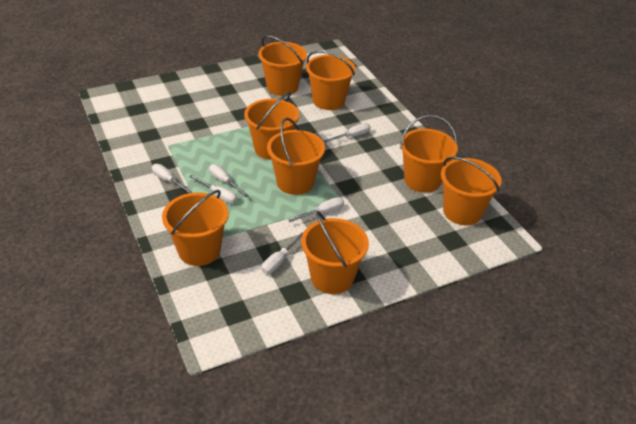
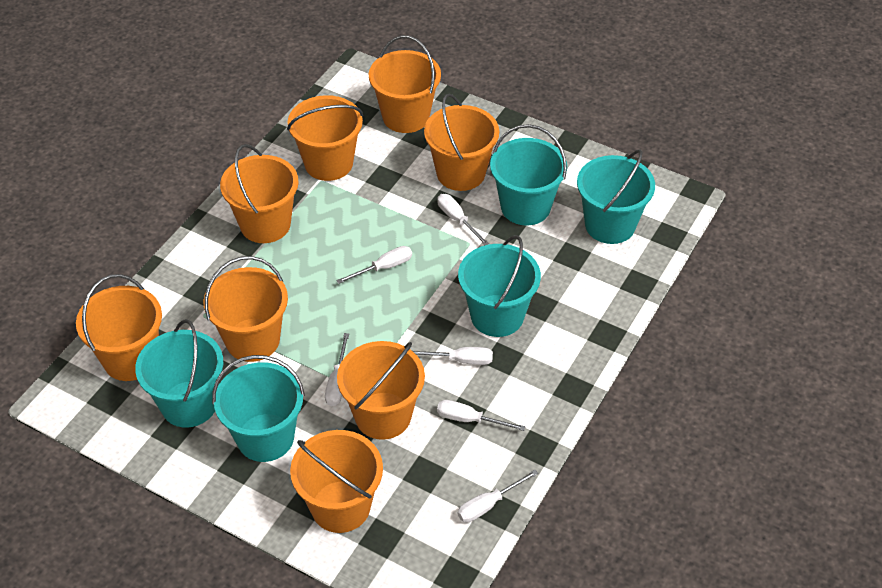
turquoise bucket: 0 -> 5

